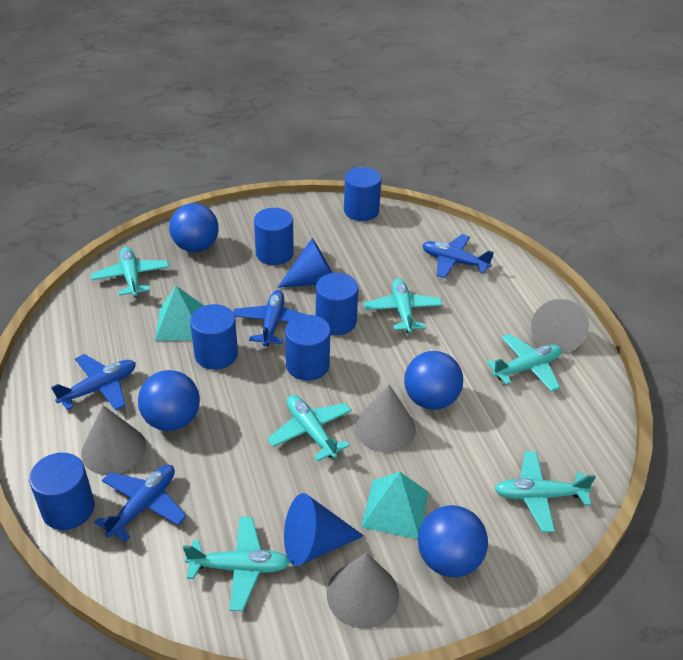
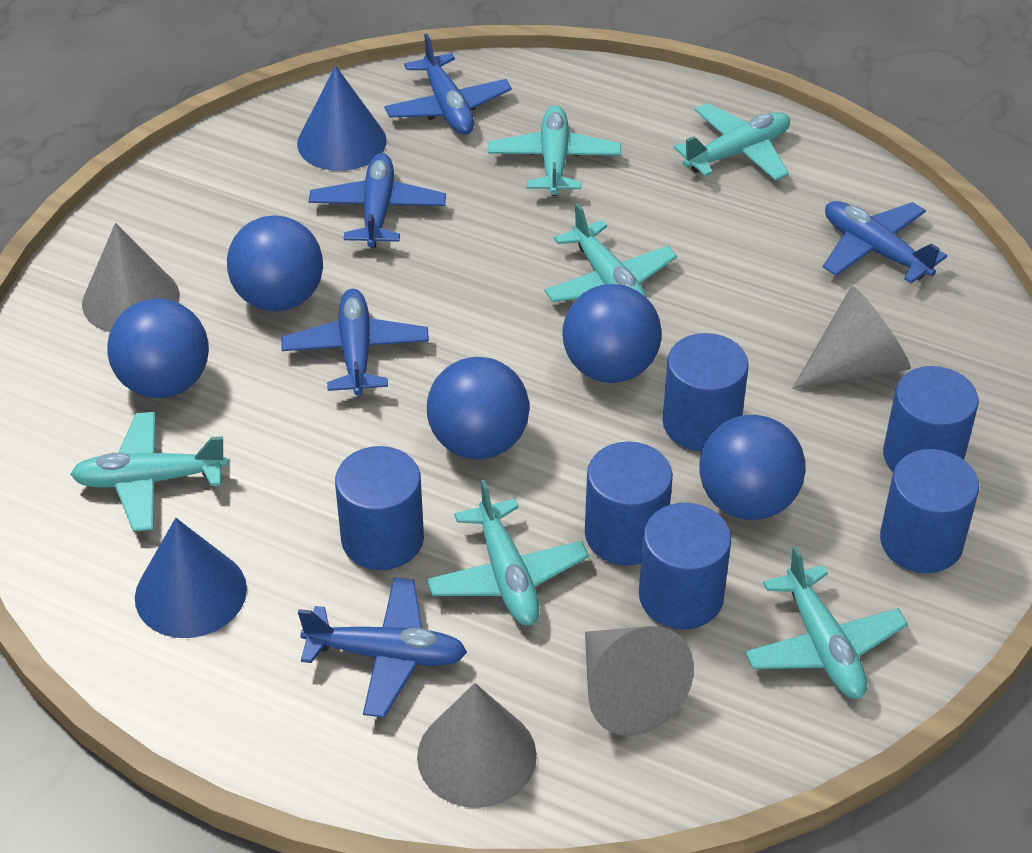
blue ball: 4 -> 5
blue plane: 4 -> 5
turquoise pyramid: 2 -> 0

